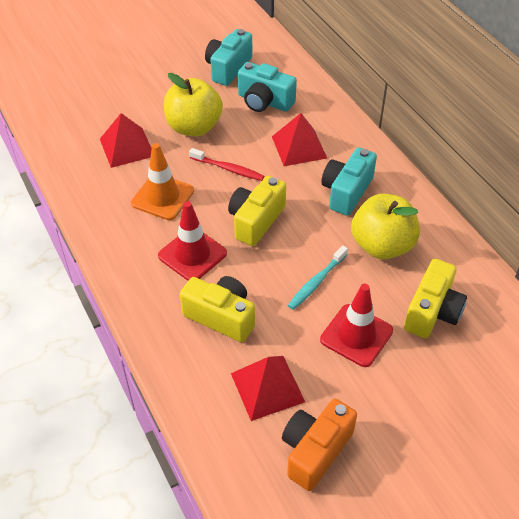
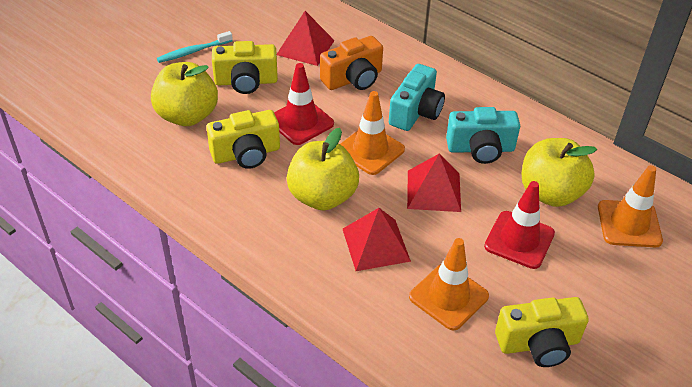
orange traffic cone: 1 -> 3
red toothbrush: 1 -> 0
turquoise camera: 3 -> 2
yellow apple: 2 -> 3

